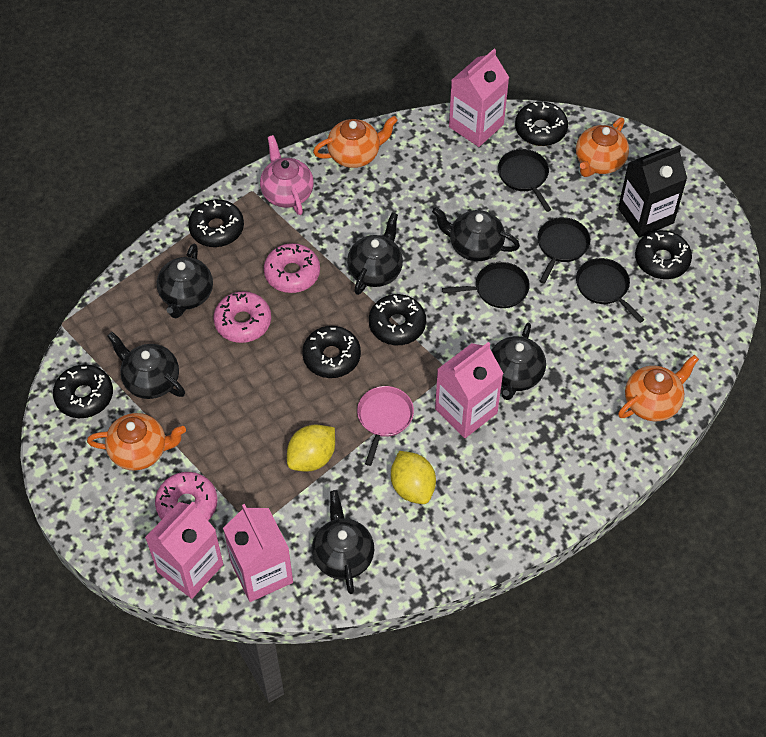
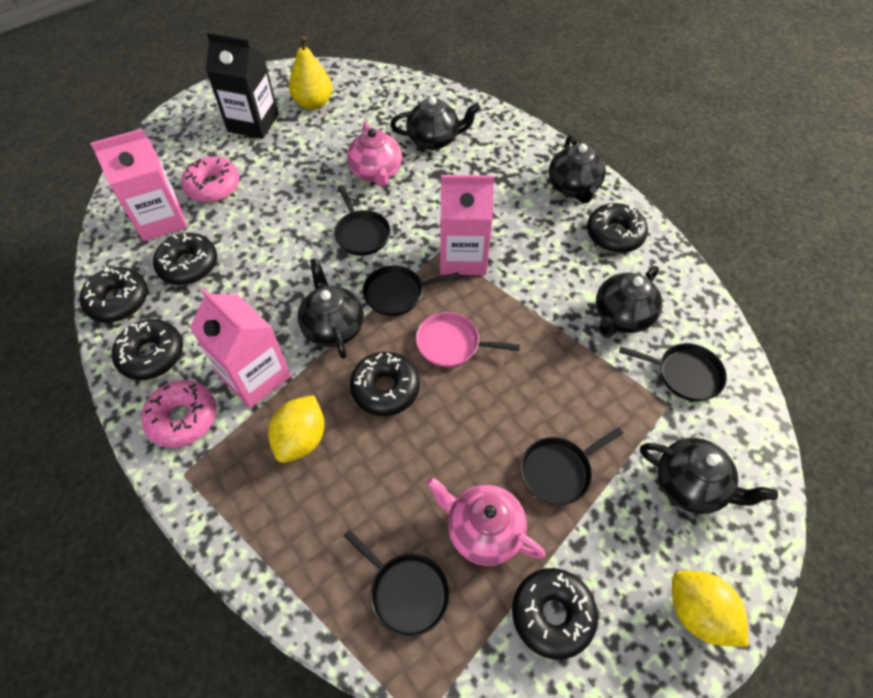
black pan: 4 -> 5
black teapot: 6 -> 5
orange teapot: 4 -> 0
pink carton: 4 -> 3
pink donut: 3 -> 2
pink teapot: 1 -> 2
yellow pear: 0 -> 1

